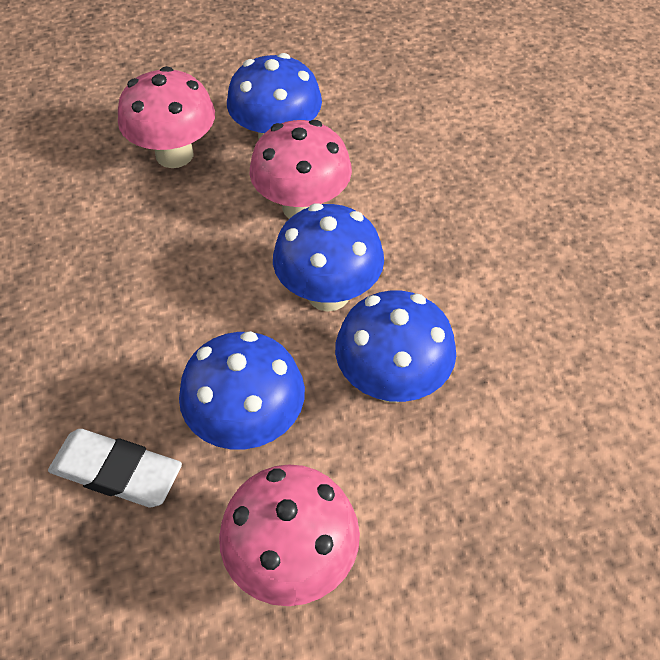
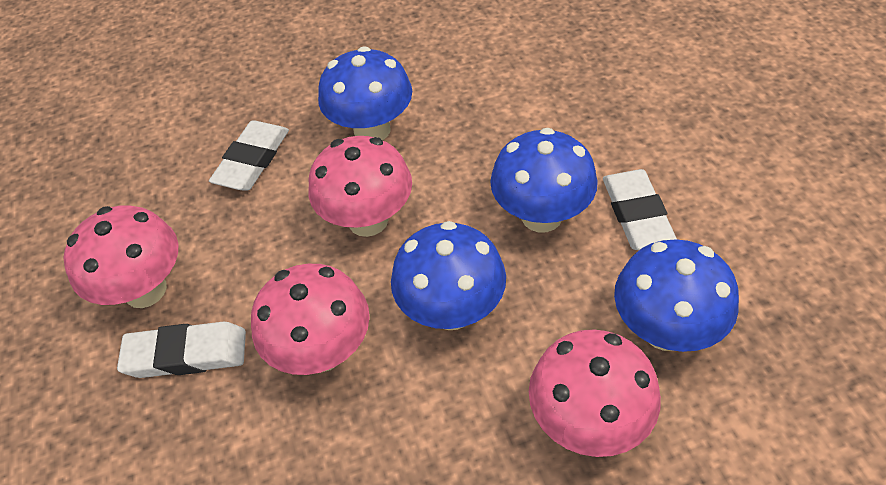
pink mushroom: 3 -> 4
white eraser: 1 -> 3

